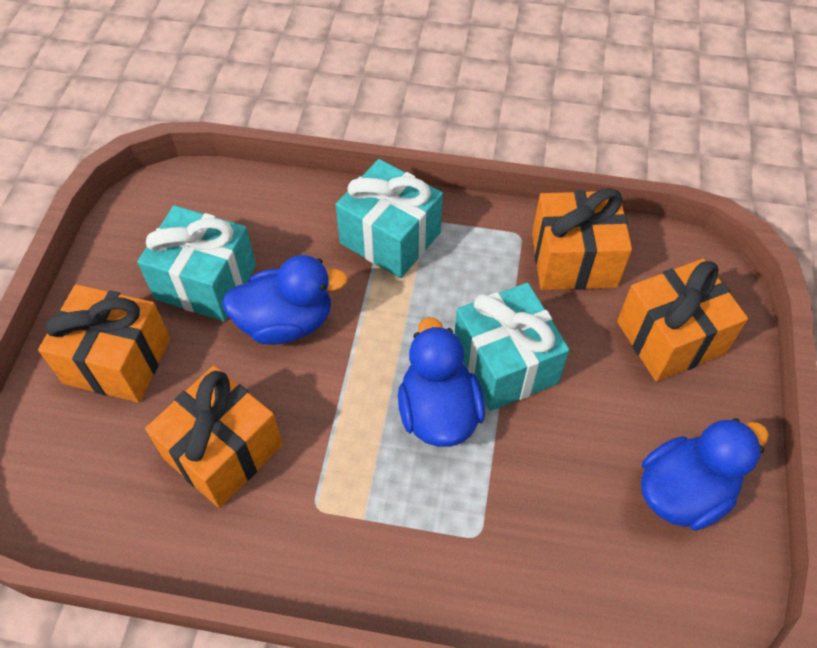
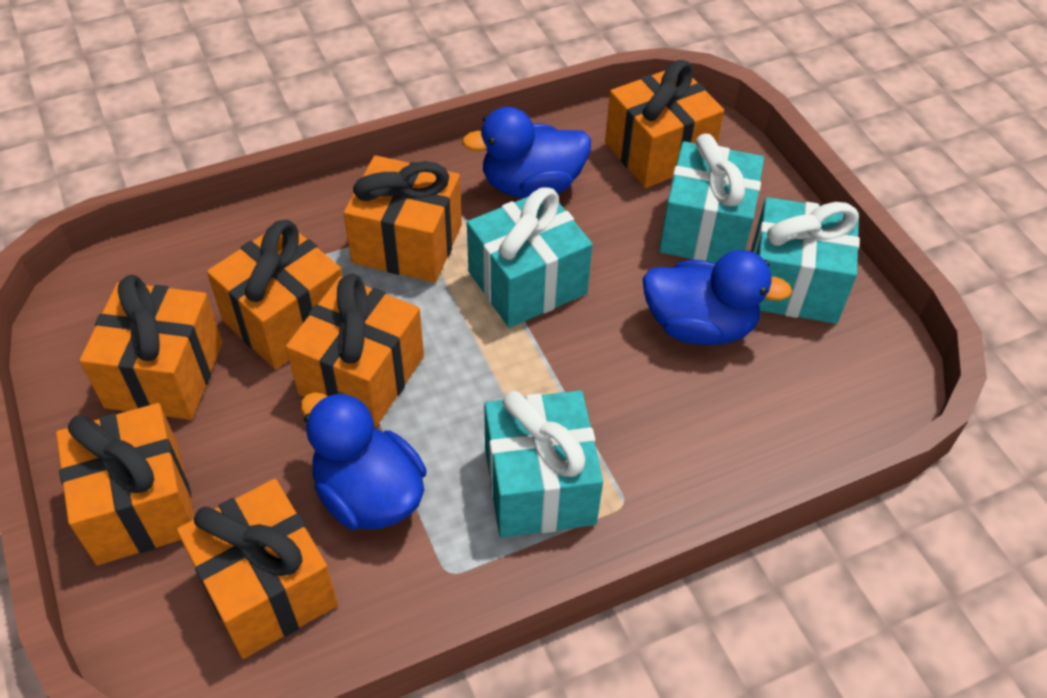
orange gift: 4 -> 7
turquoise gift: 3 -> 4

